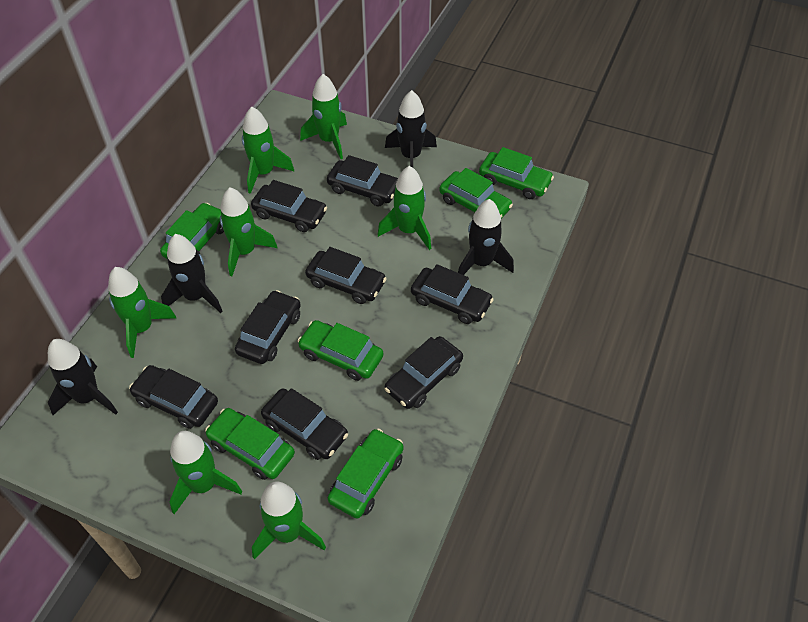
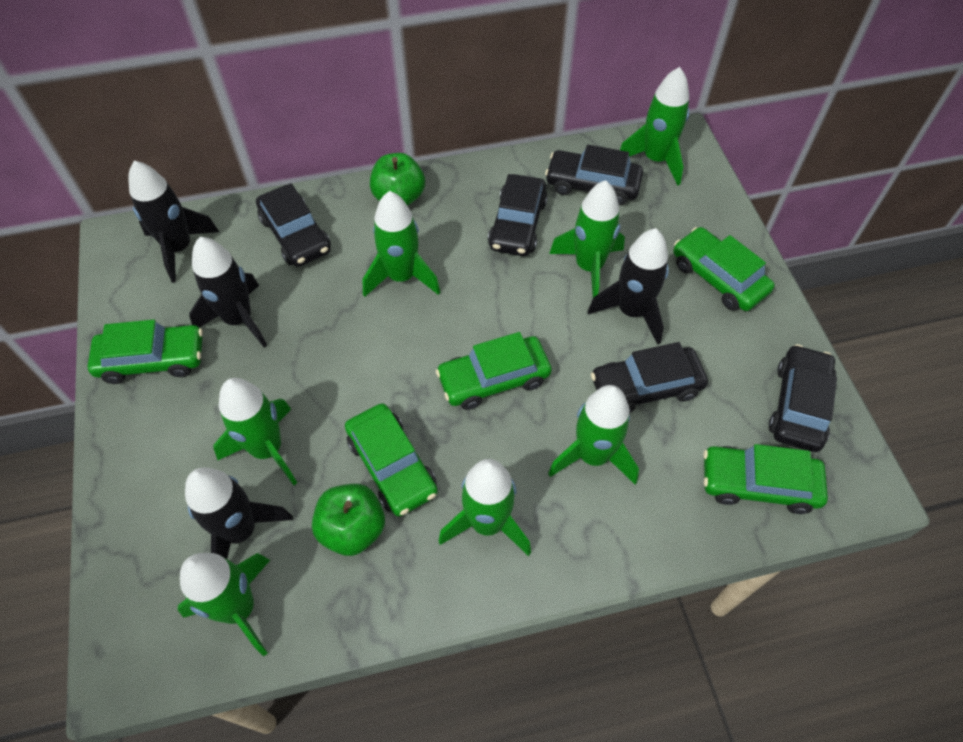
black car: 8 -> 5
green apple: 0 -> 2
green car: 6 -> 5

